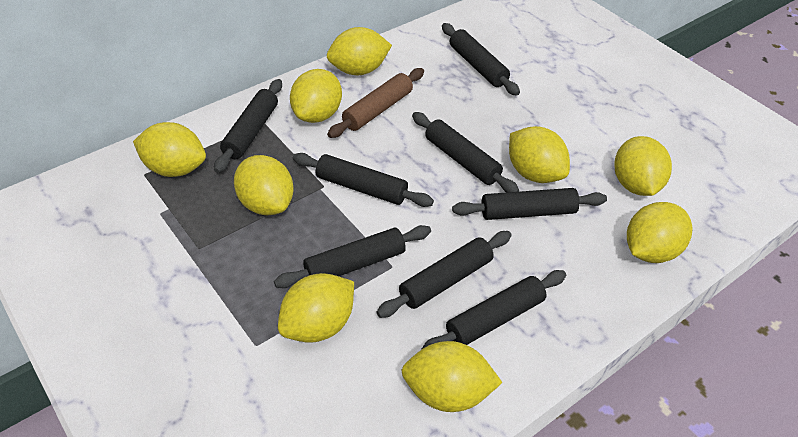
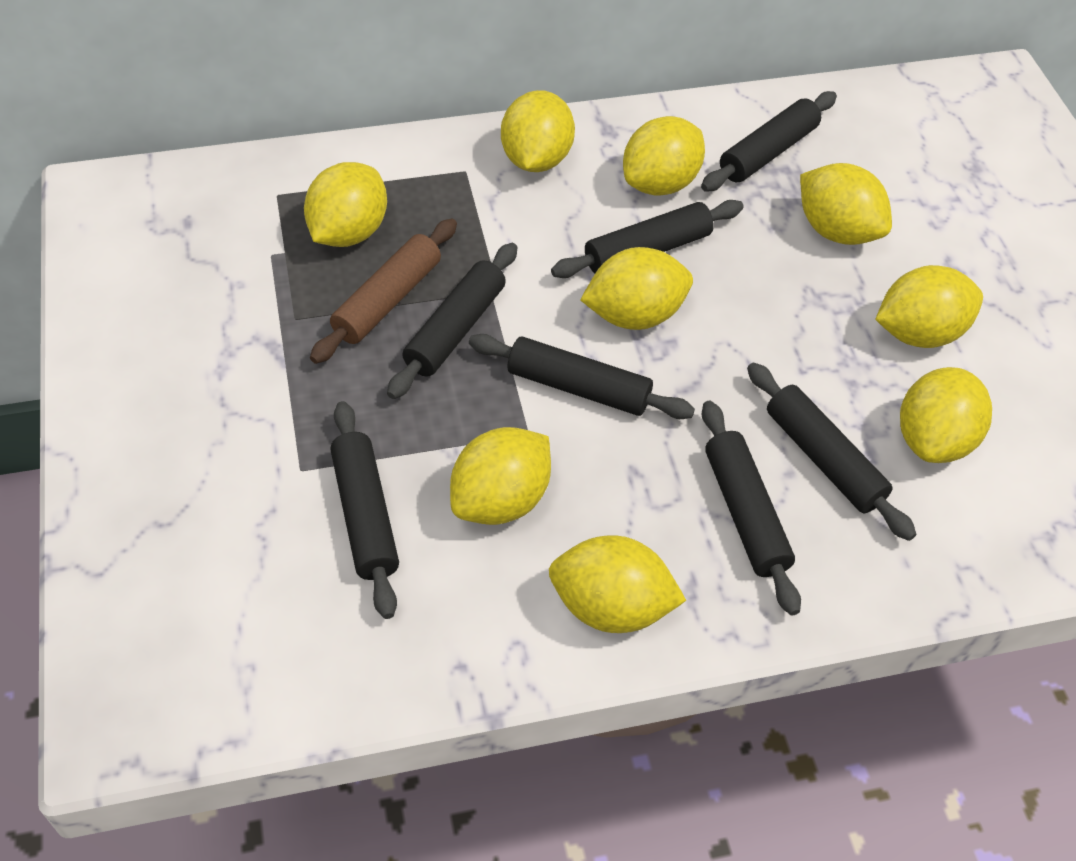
black rolling pin: 8 -> 7

